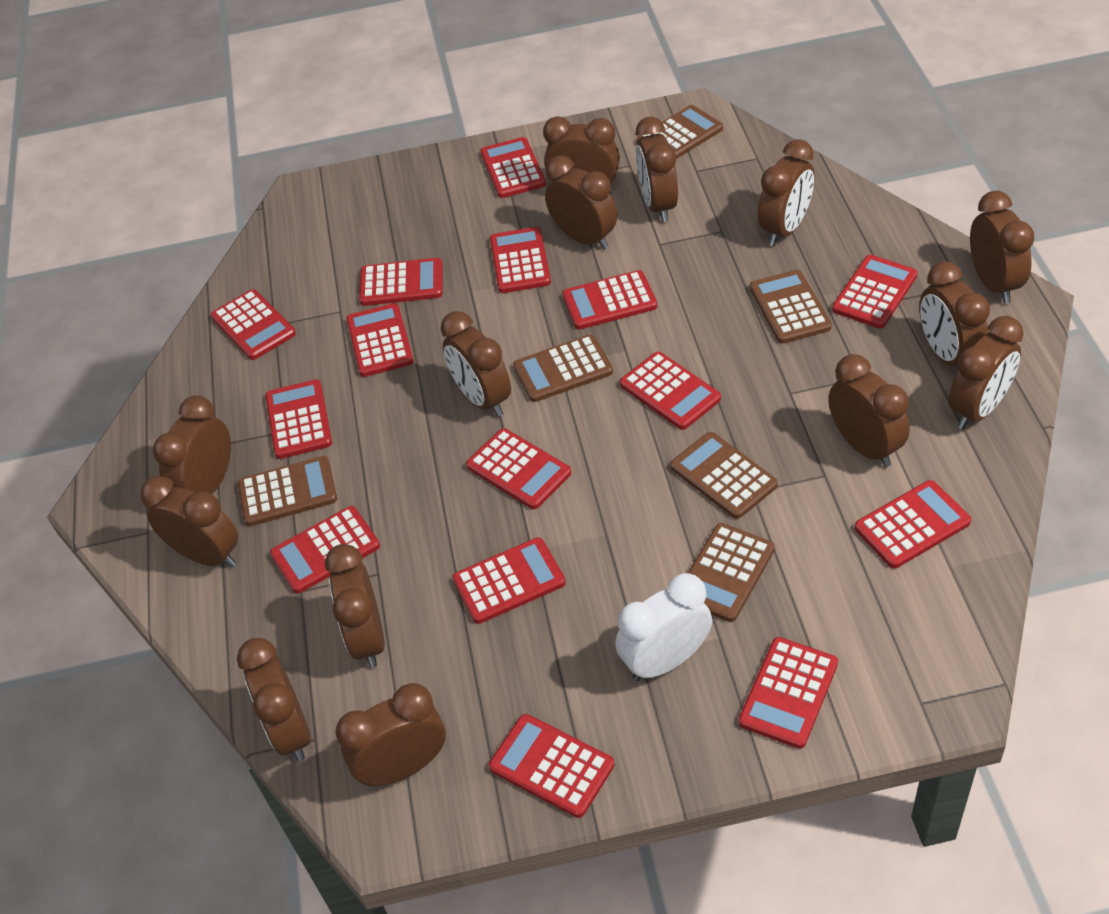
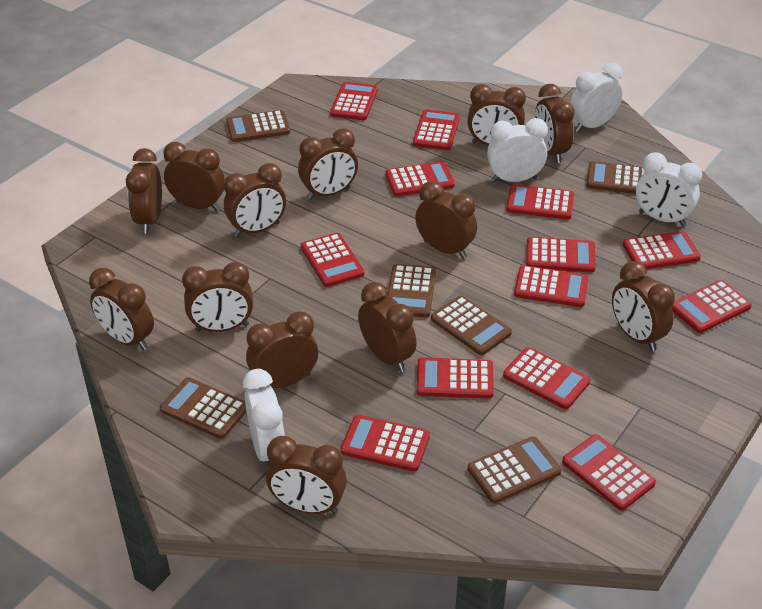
brown clock: 14 -> 13
red calculator: 15 -> 13
white clock: 1 -> 4

